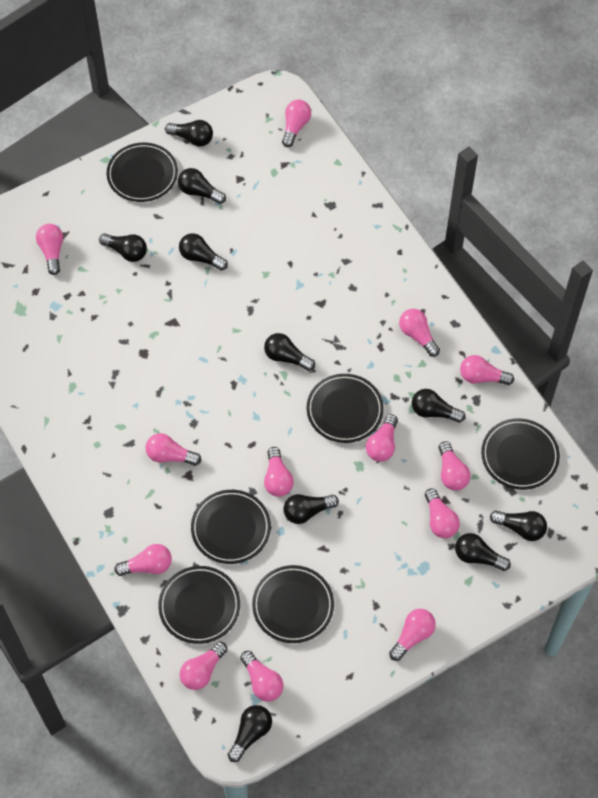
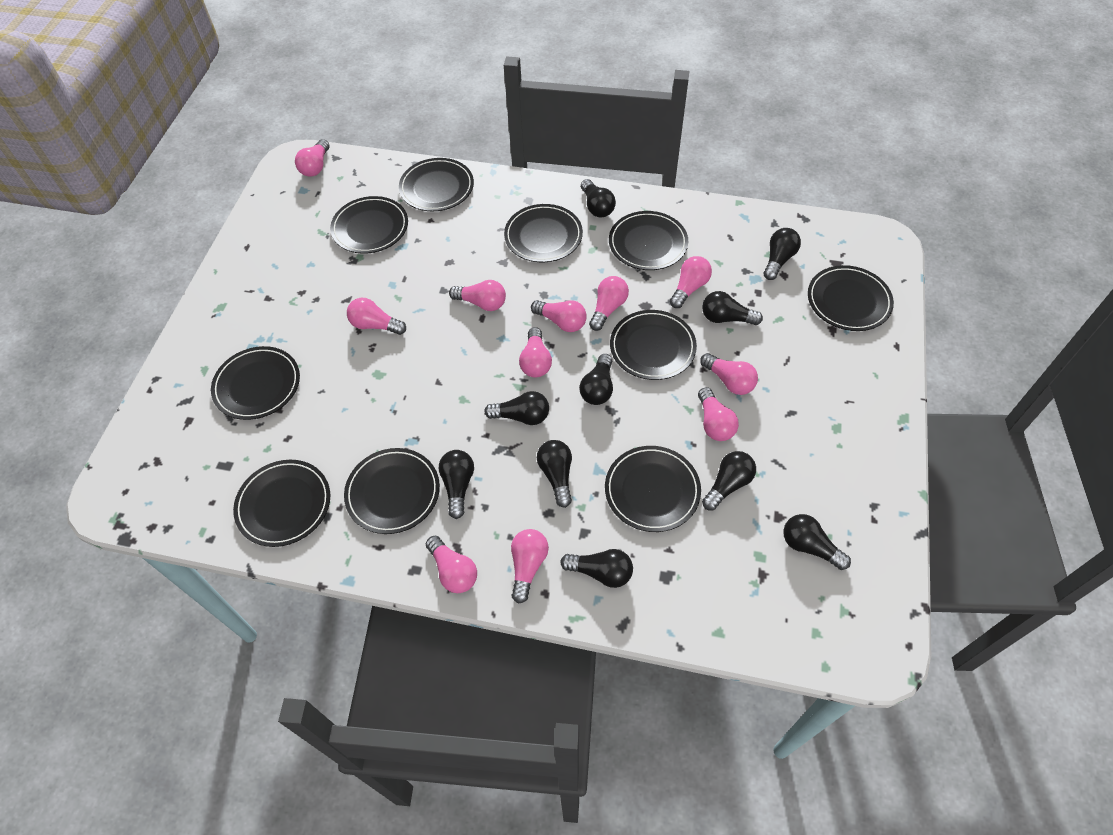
black plate: 6 -> 10
pink light bulb: 13 -> 11

